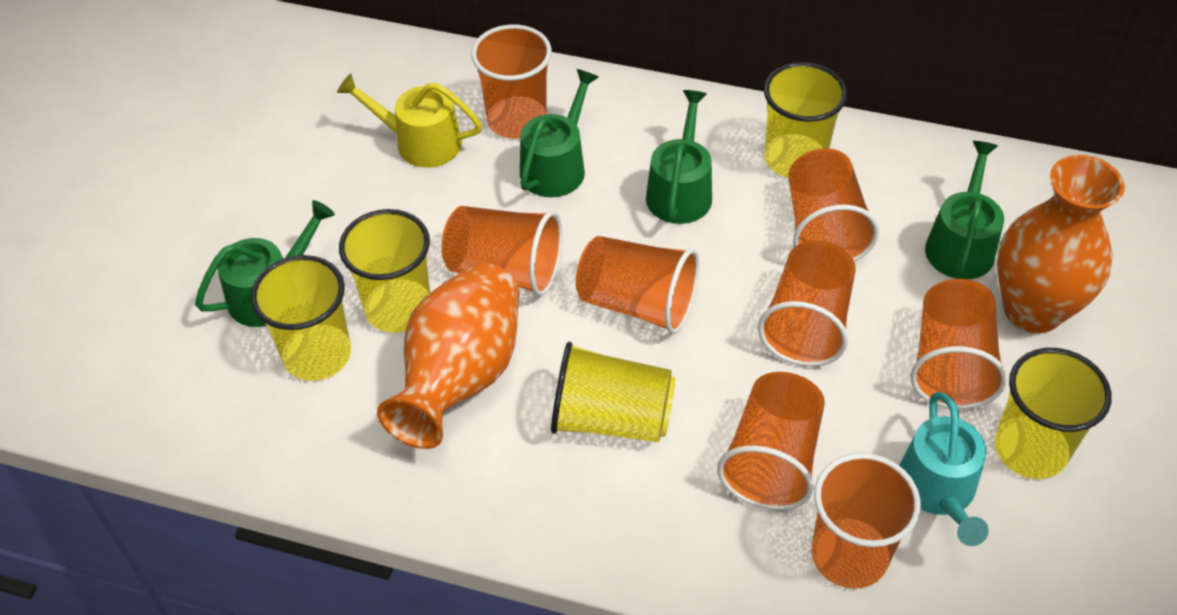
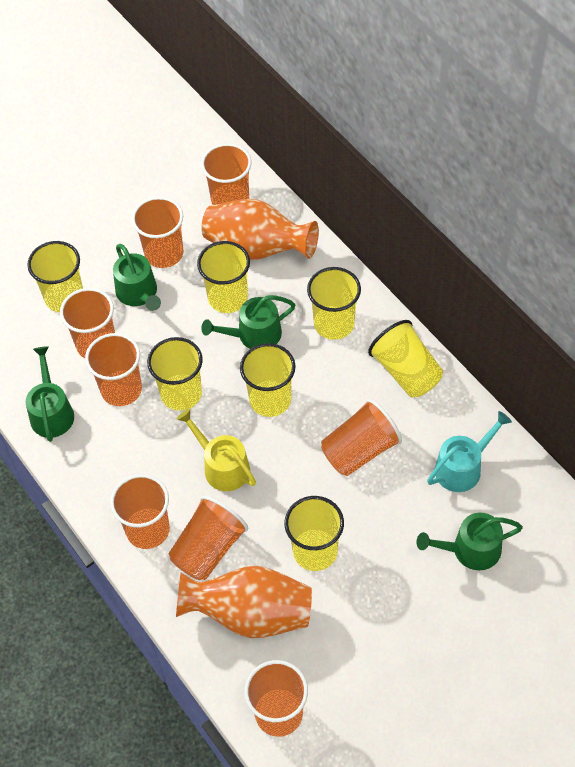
yellow cup: 5 -> 7

